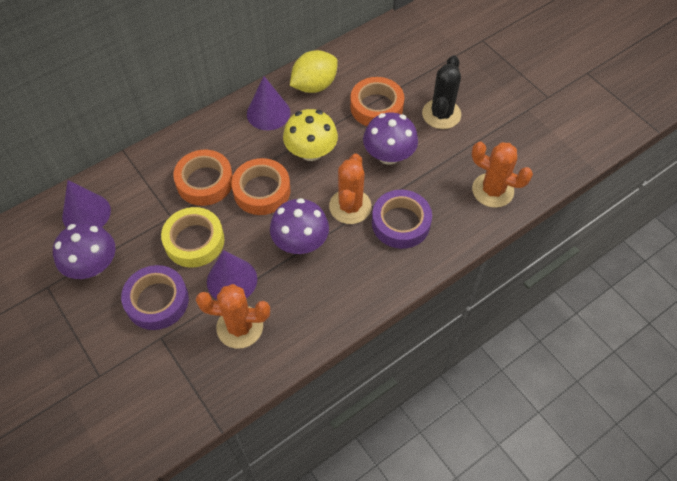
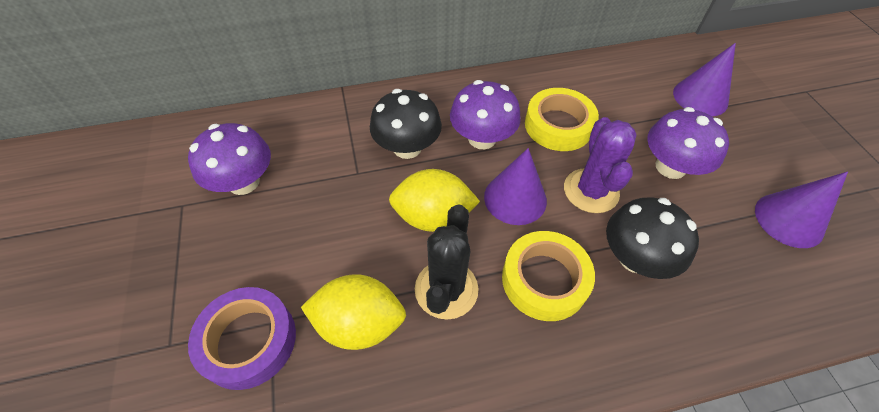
black mushroom: 0 -> 2
orange cactus: 3 -> 0
orange tape: 3 -> 0
purple cactus: 0 -> 1
purple tape: 2 -> 1
yellow lemon: 1 -> 2
yellow mushroom: 1 -> 0
yellow tape: 1 -> 2

